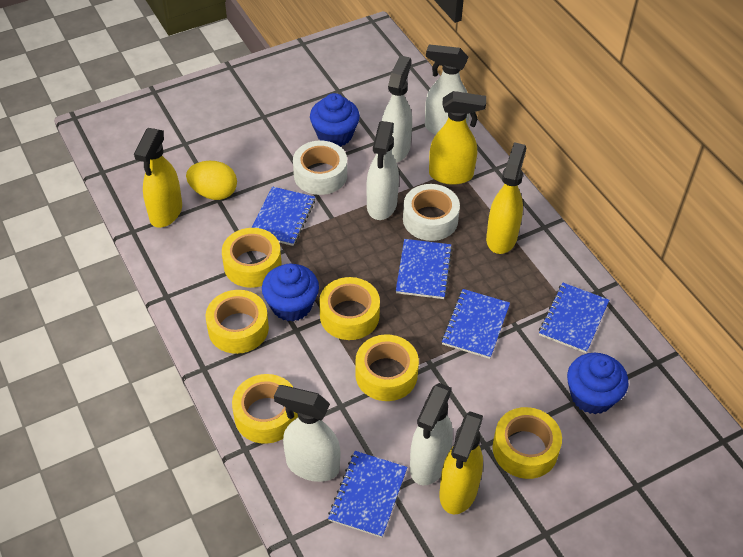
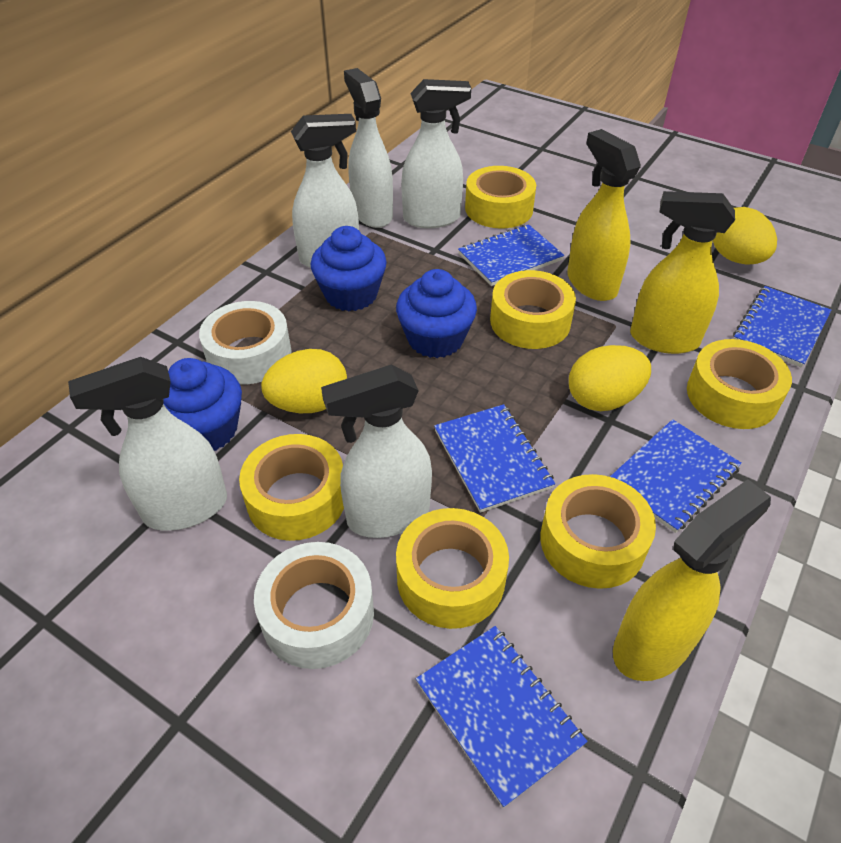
yellow egg: 1 -> 3
yellow spray bottle: 4 -> 3

